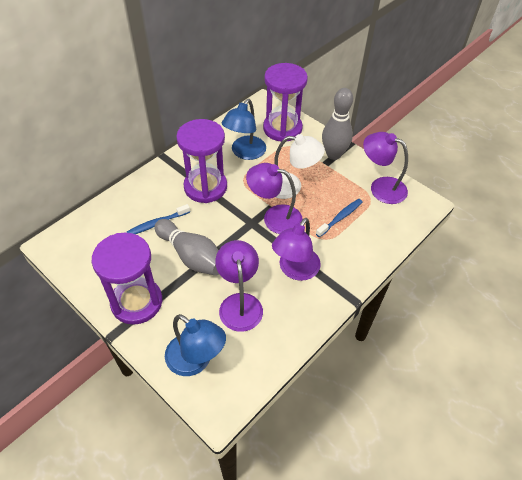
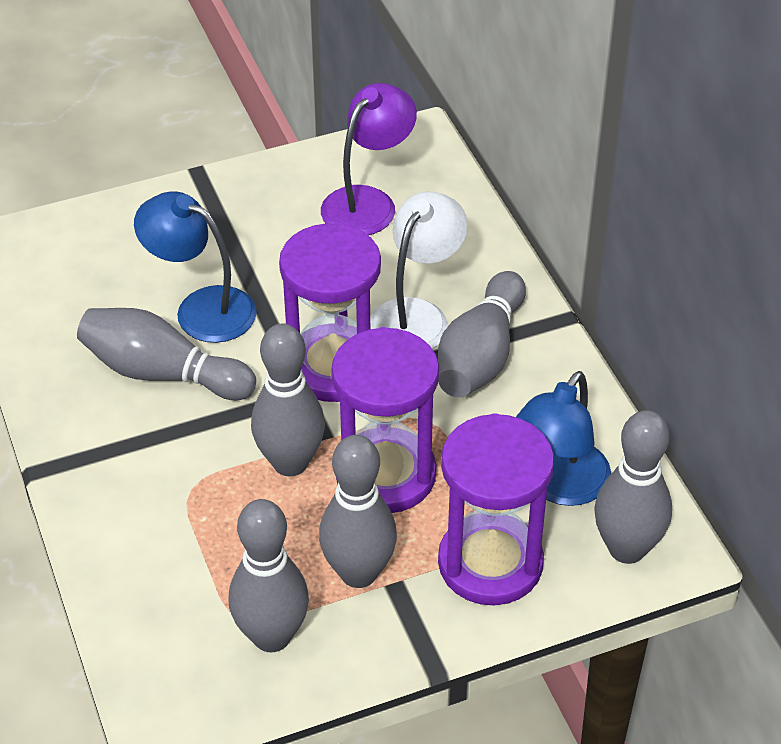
blue toothbrush: 2 -> 0
grey bowling pin: 2 -> 6
purple lamp: 4 -> 1

